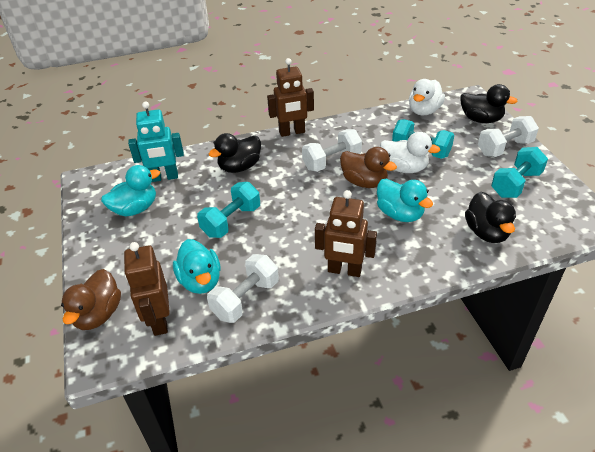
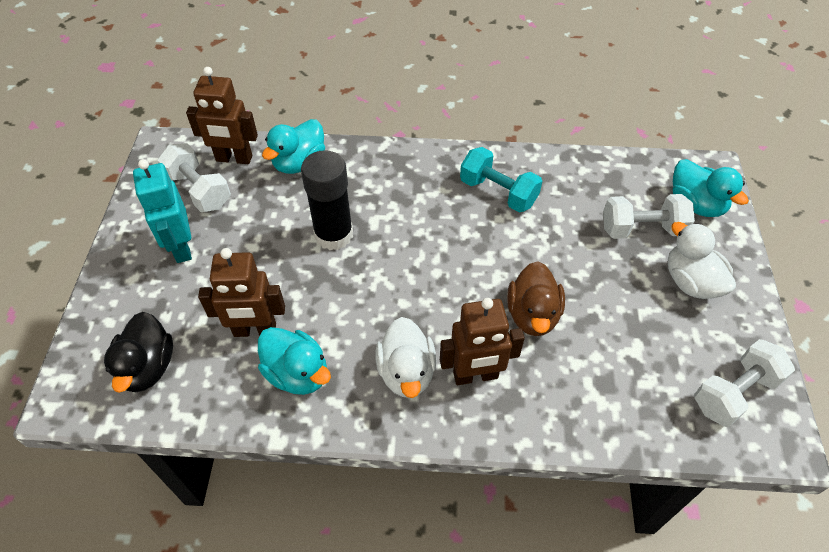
black duck: 3 -> 1
black glue stick: 0 -> 1
brown duck: 2 -> 1
turquoise dumbbell: 3 -> 1

